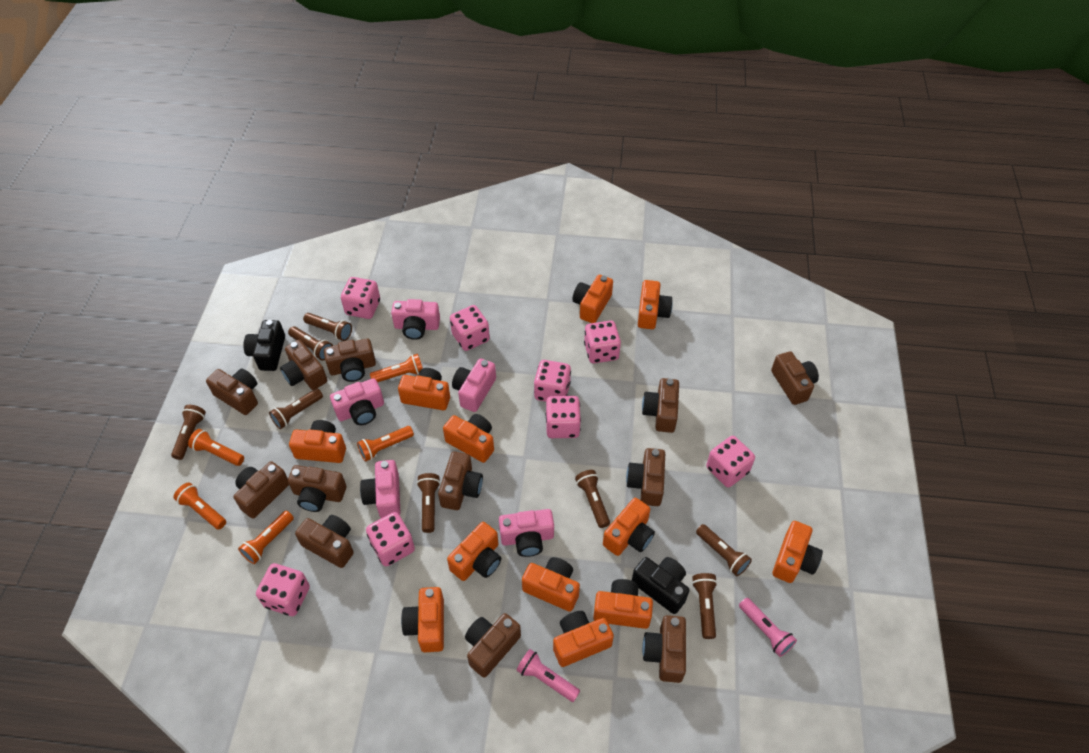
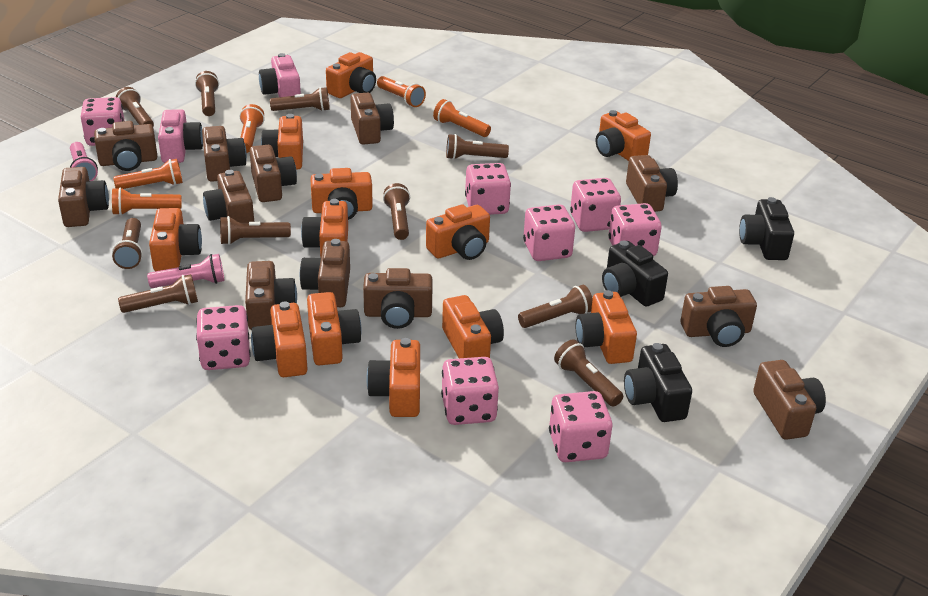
black camera: 2 -> 3
brown flashlight: 8 -> 10
pink camera: 5 -> 2

